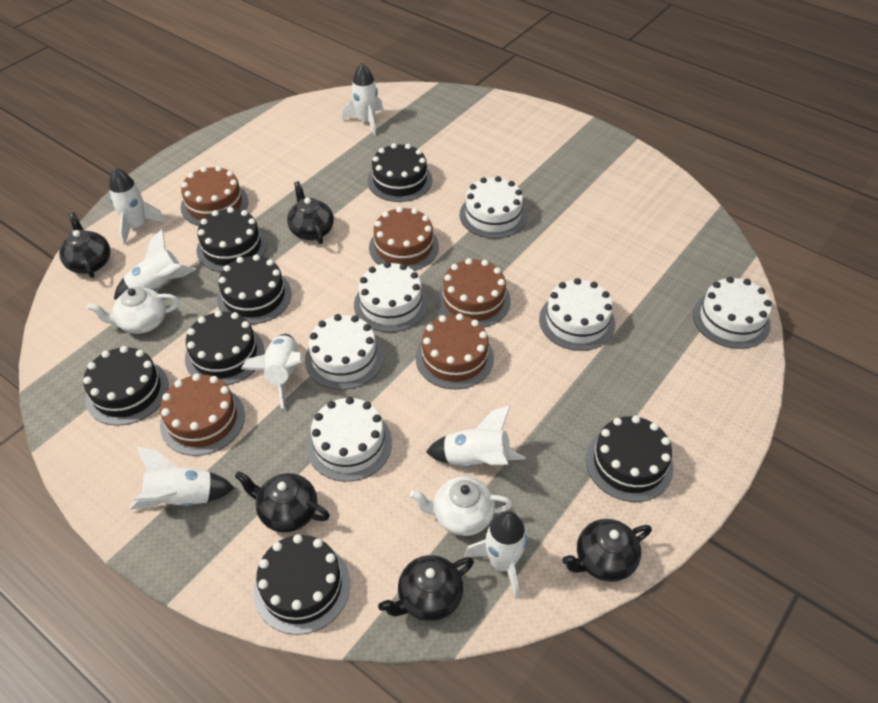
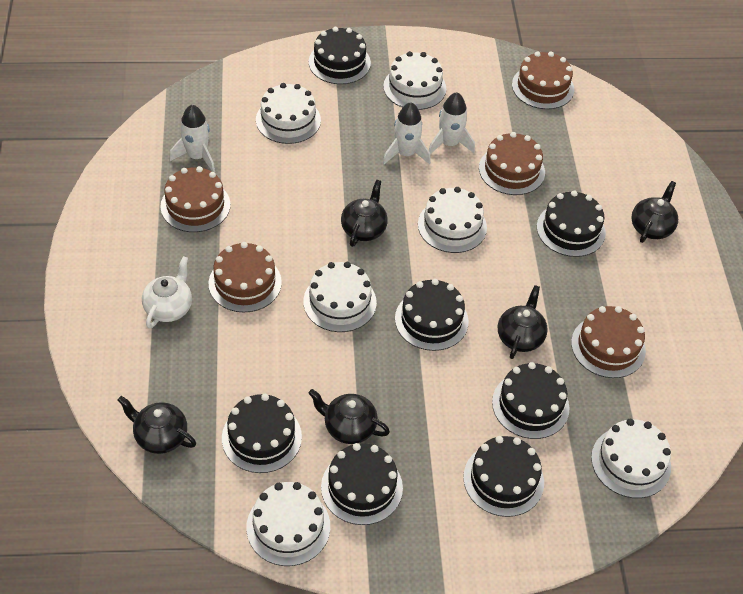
white rocket: 7 -> 3
white teapot: 2 -> 1

